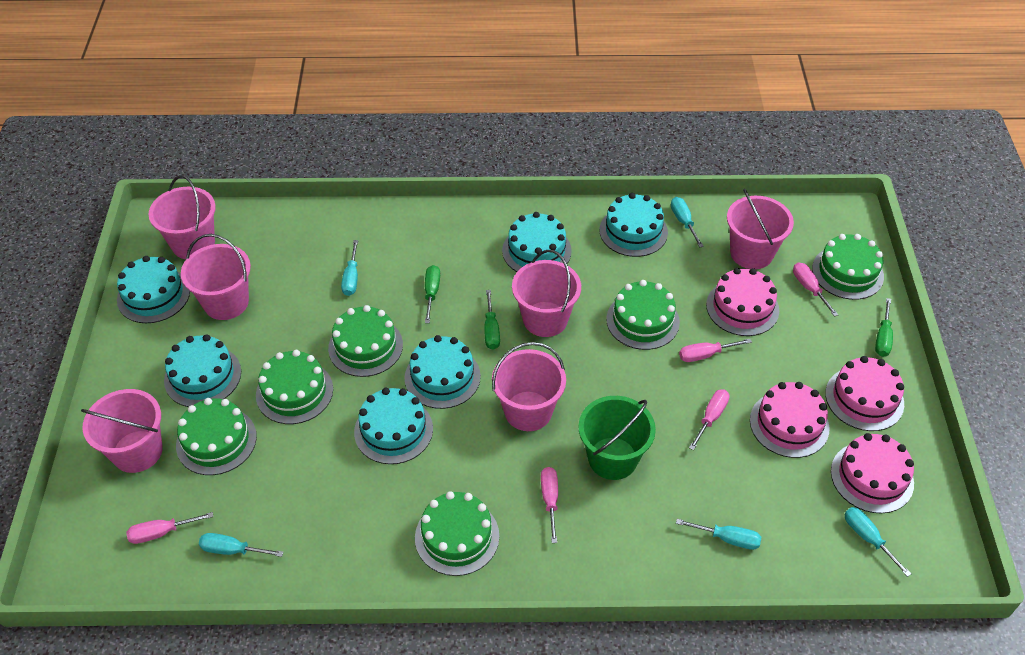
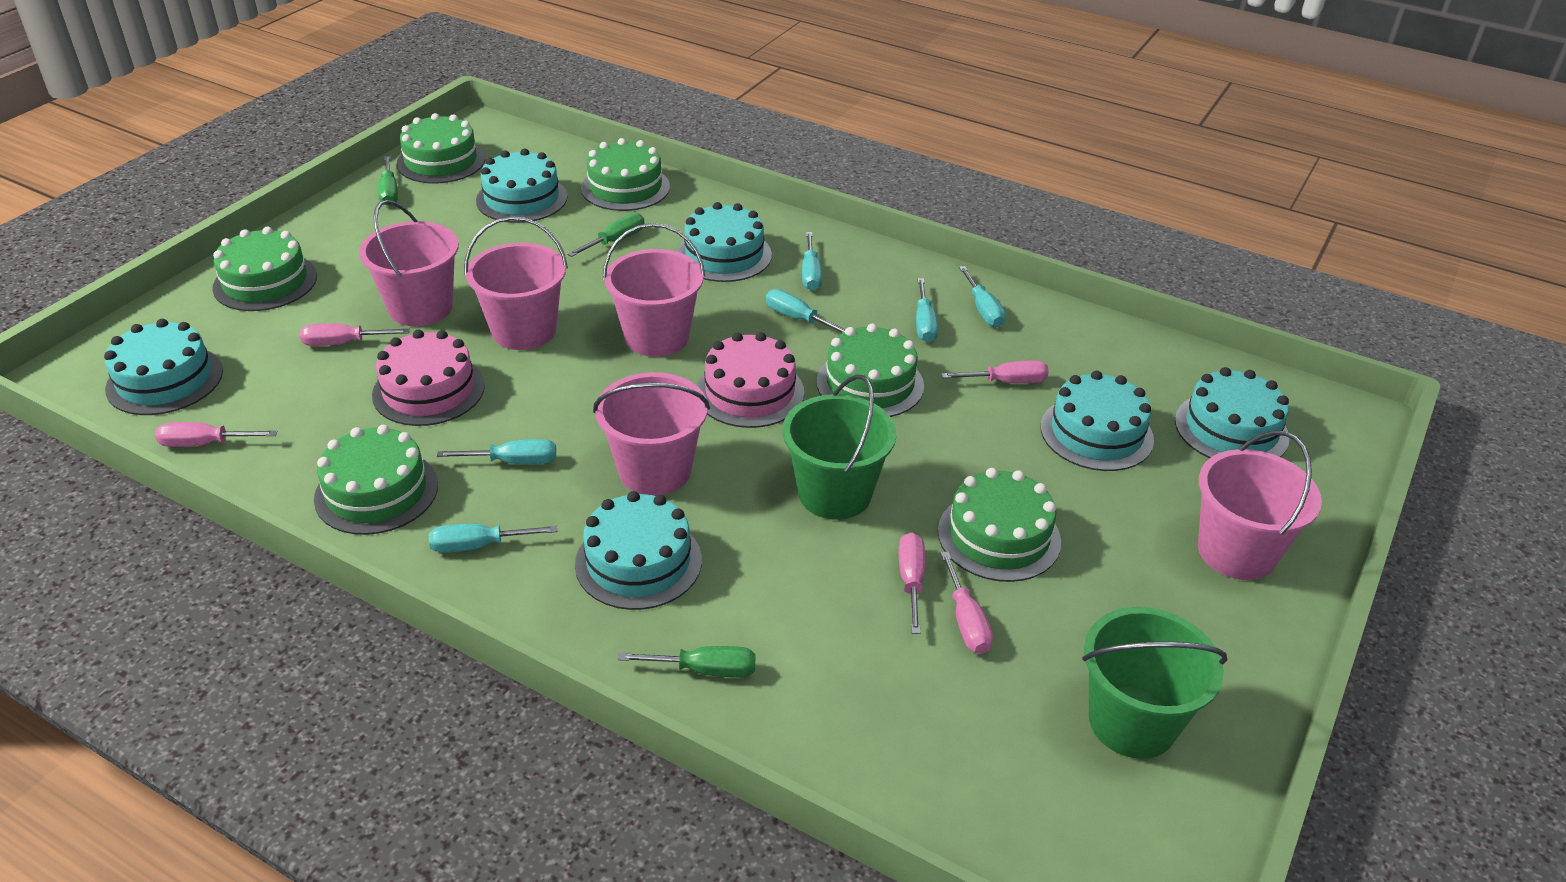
green bucket: 1 -> 2
pink bucket: 6 -> 5
pink cake: 4 -> 2
turquoise screwdriver: 5 -> 6

